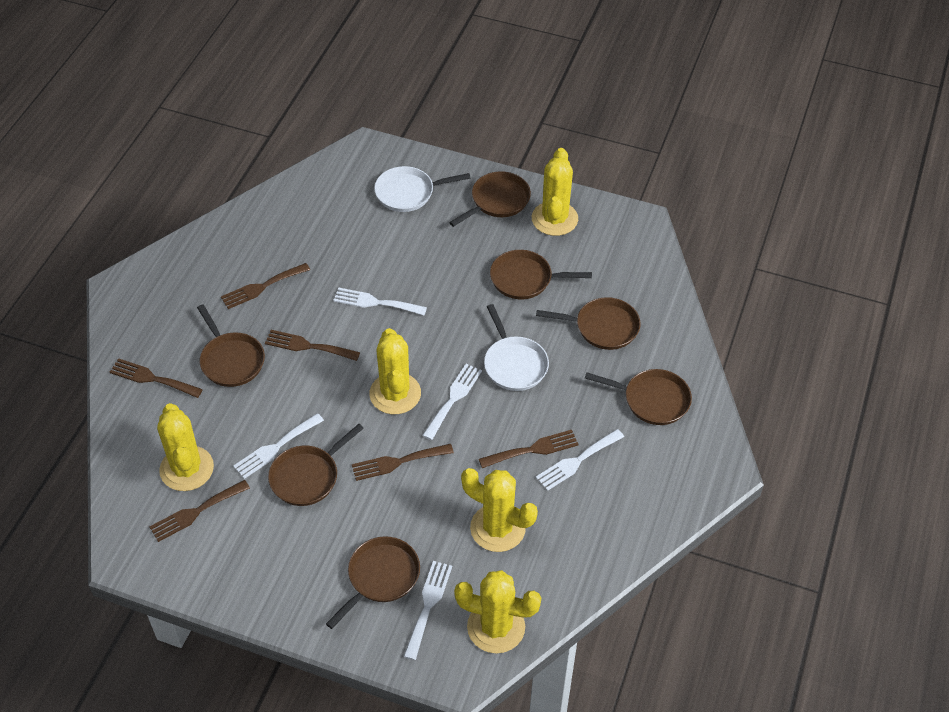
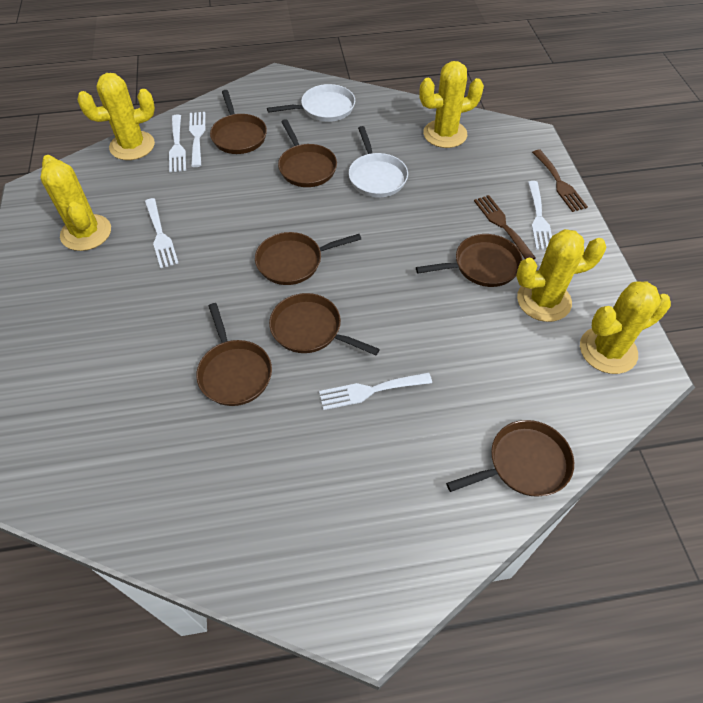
brown fork: 6 -> 2

